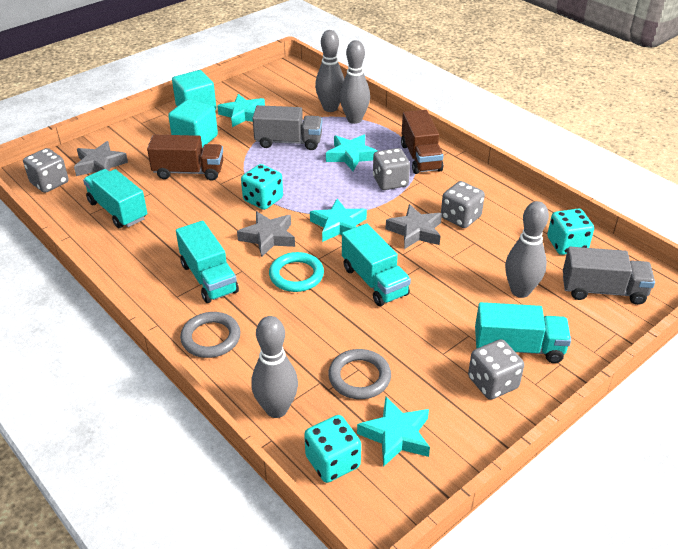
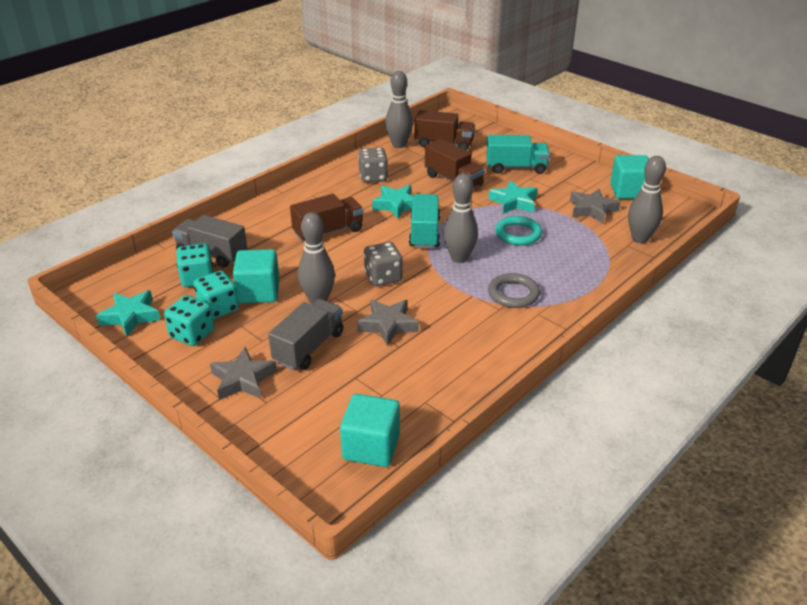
brown truck: 2 -> 3
grey dice: 4 -> 2
grey ring: 2 -> 1
turquoise cube: 2 -> 3
turquoise star: 4 -> 3
turquoise truck: 4 -> 2

